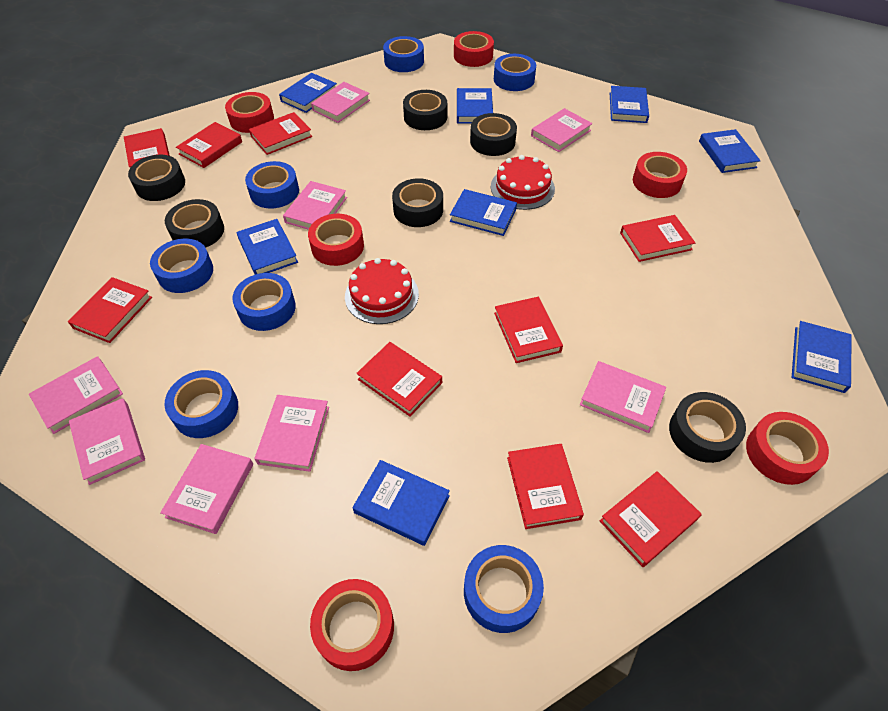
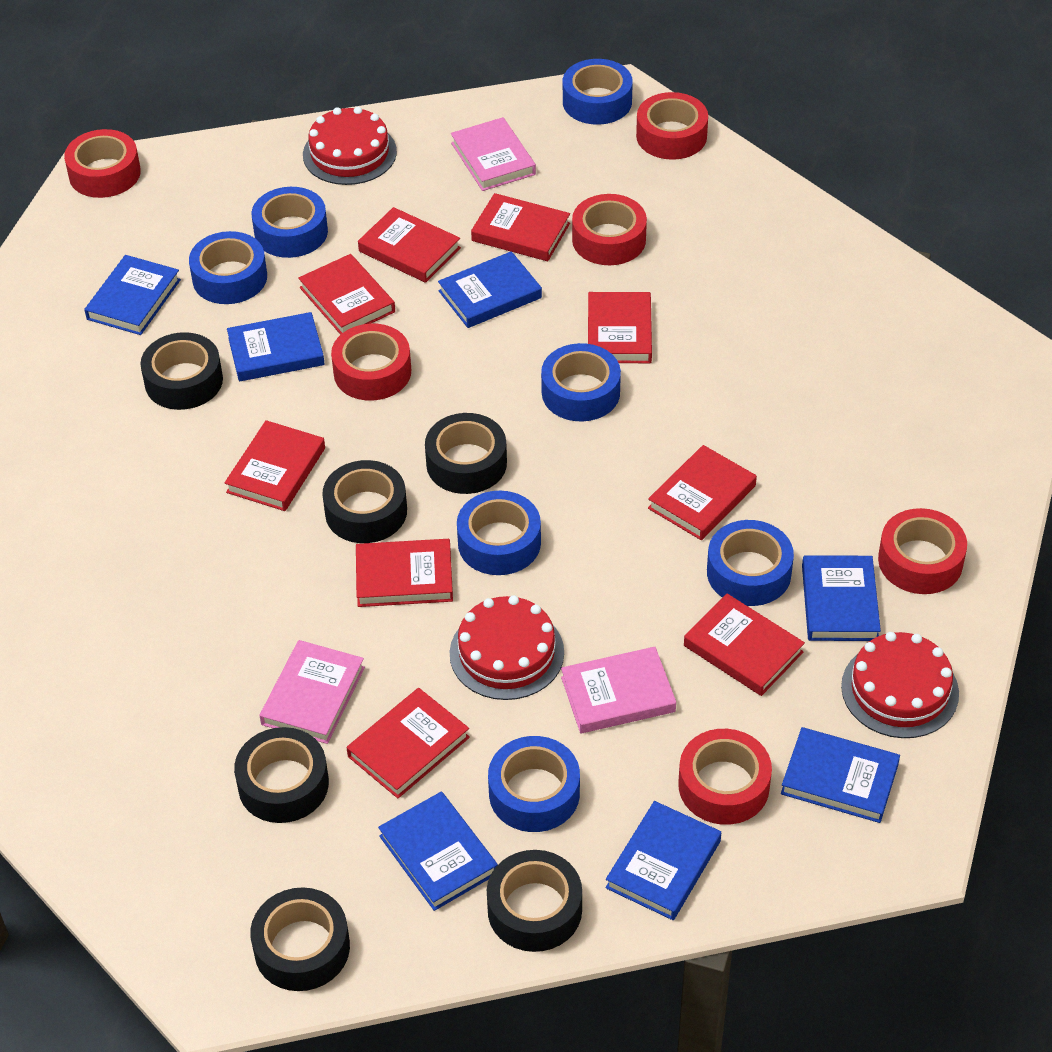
blue book: 8 -> 7
pink book: 8 -> 3
red cake: 2 -> 3

